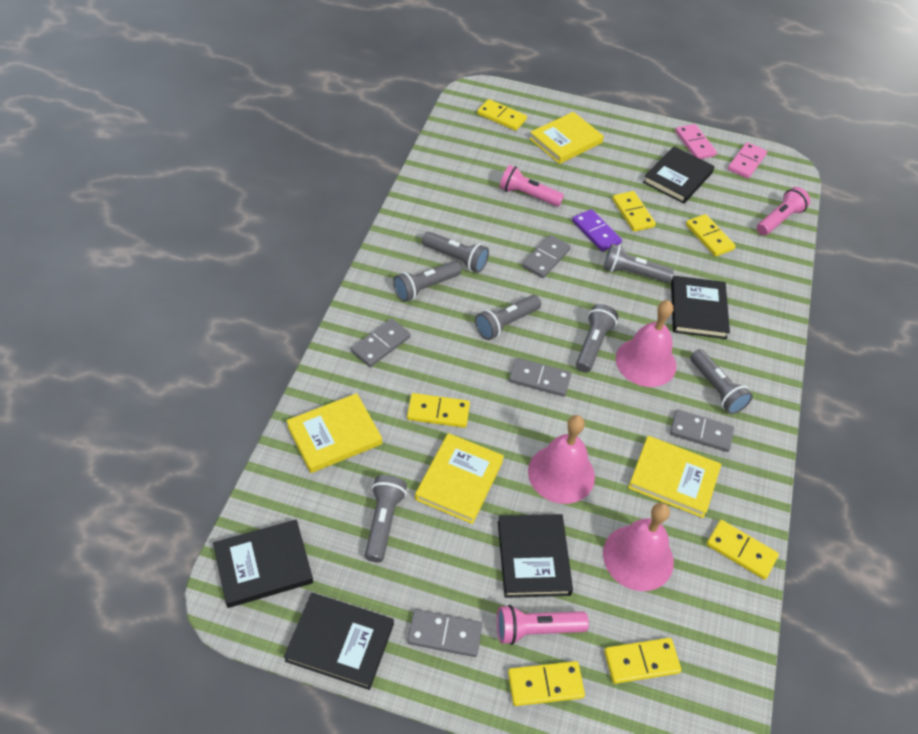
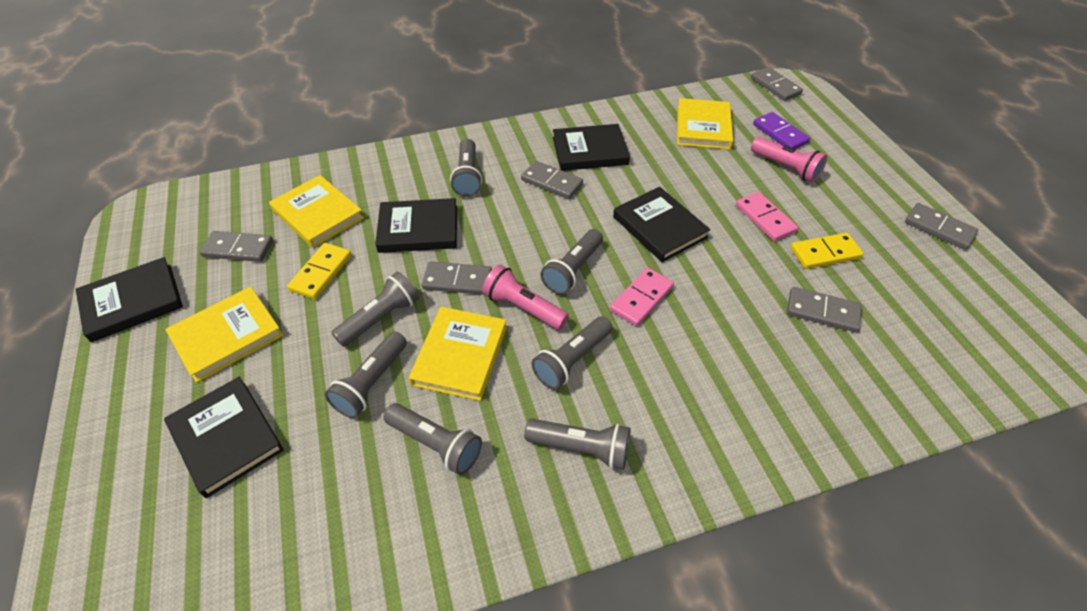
grey domino: 5 -> 6
pink bell: 3 -> 0
pink flashlight: 3 -> 2
yellow domino: 7 -> 2

